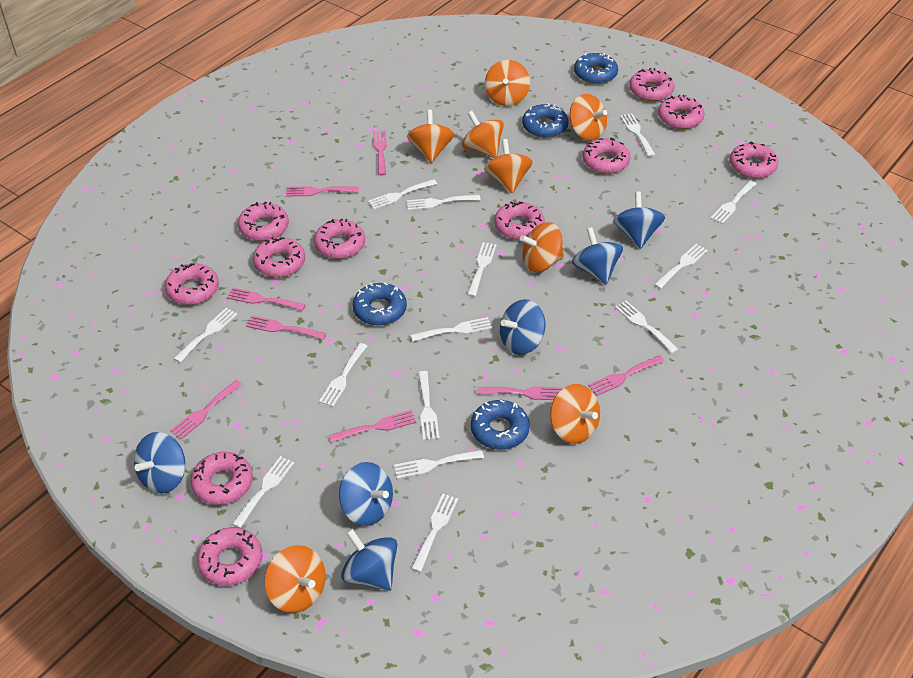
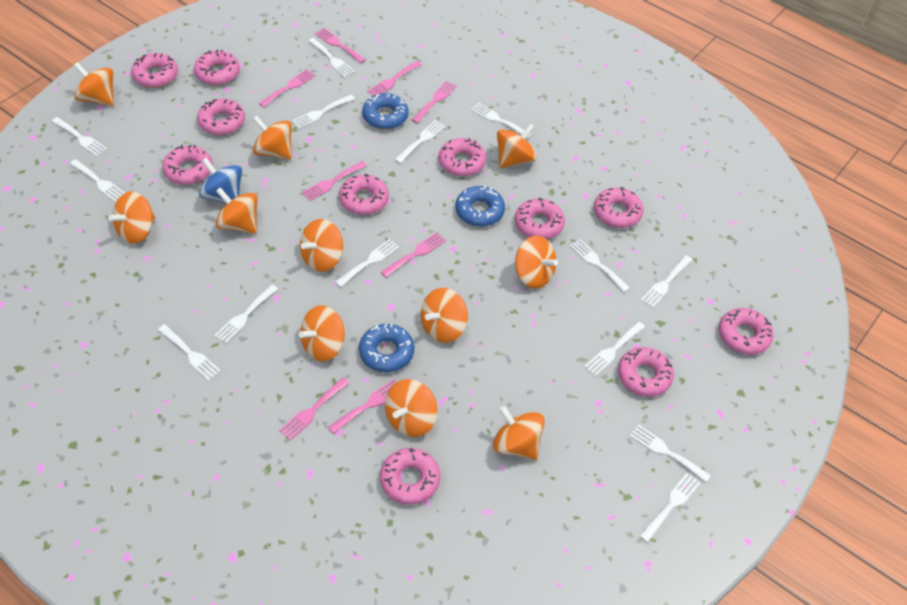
blue donut: 4 -> 3
blue spinning top: 6 -> 1
orange spinning top: 8 -> 11

